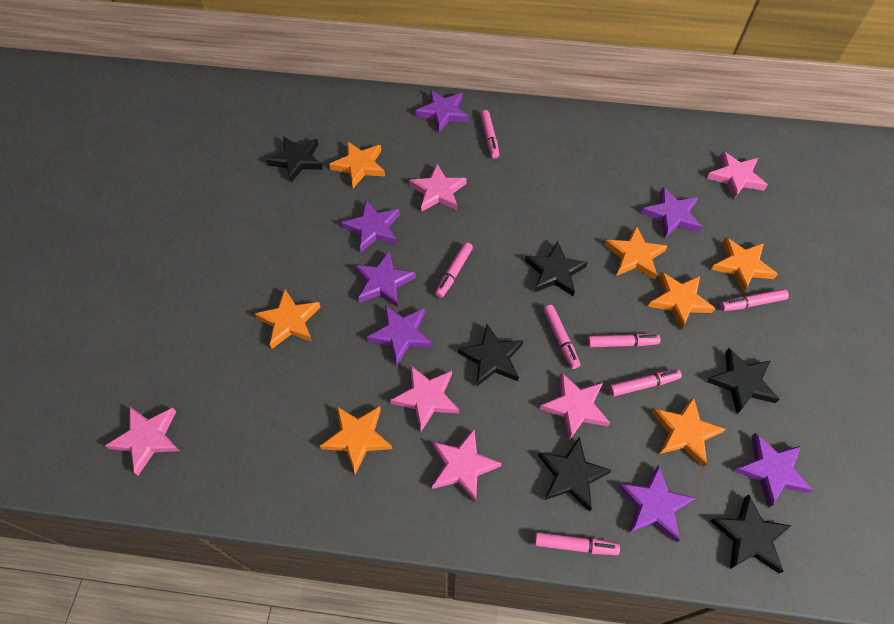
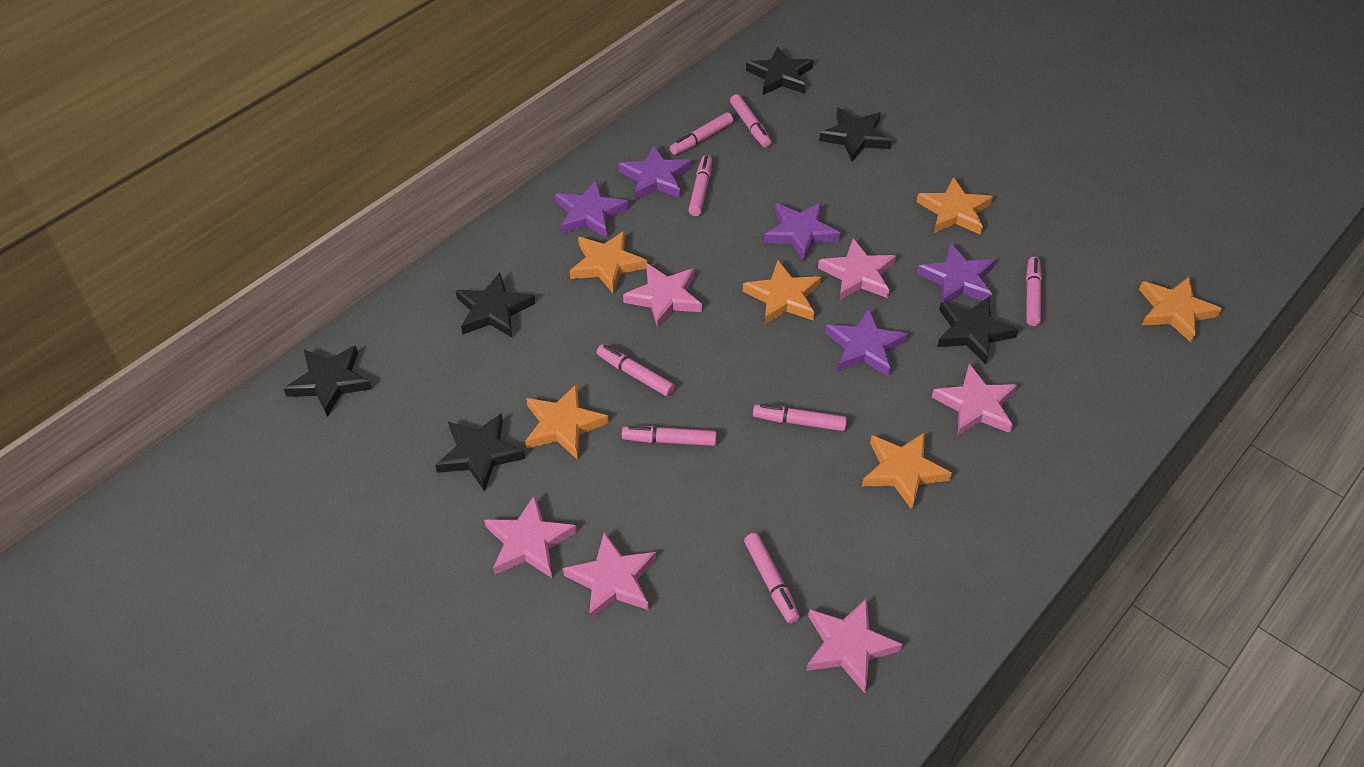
orange star: 7 -> 6
pink marker: 7 -> 8
purple star: 7 -> 5

